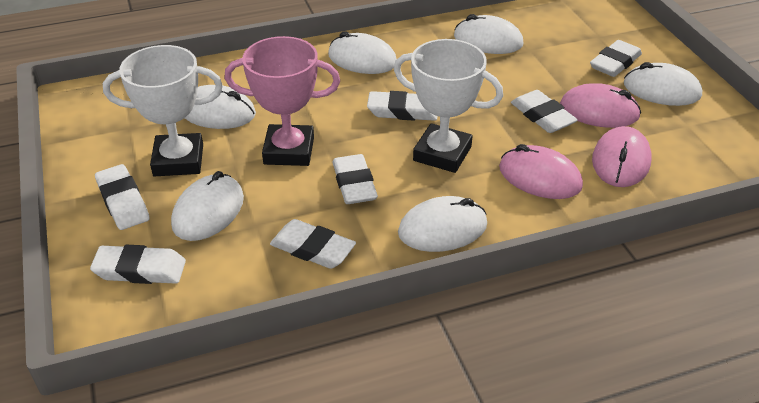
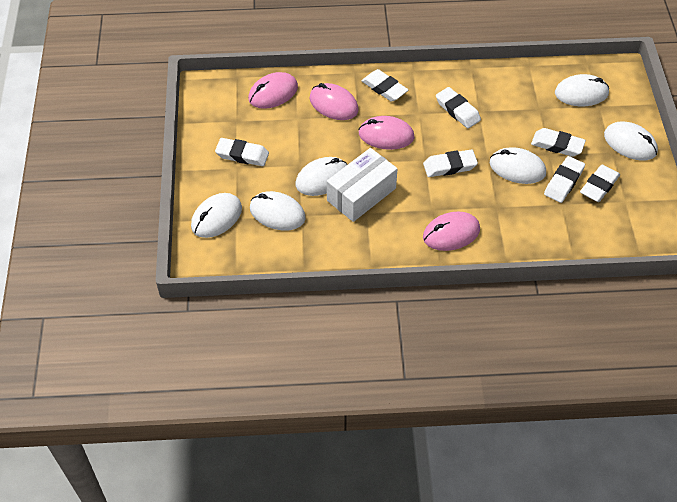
pink mouse: 3 -> 4
pink trophy: 1 -> 0
white box: 0 -> 1
white trophy: 2 -> 0

